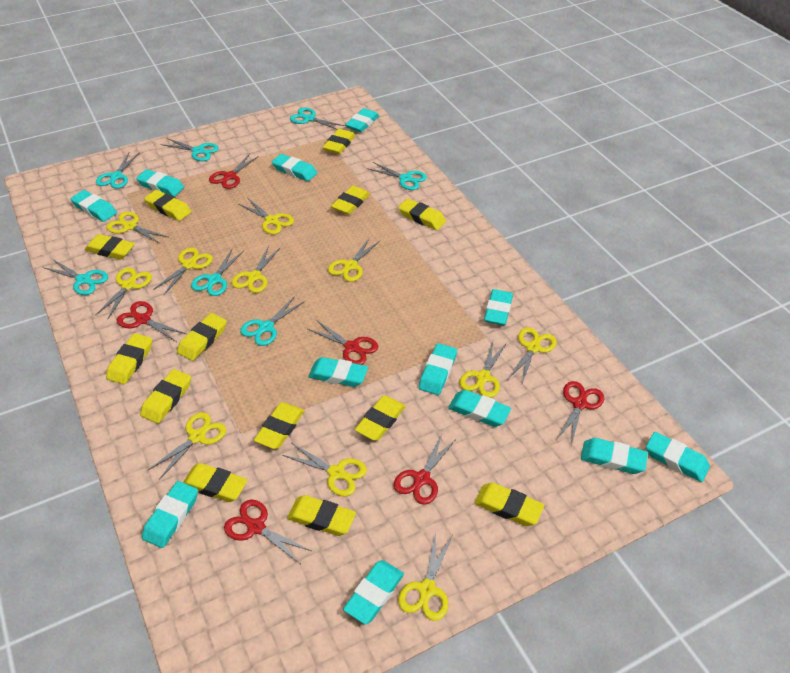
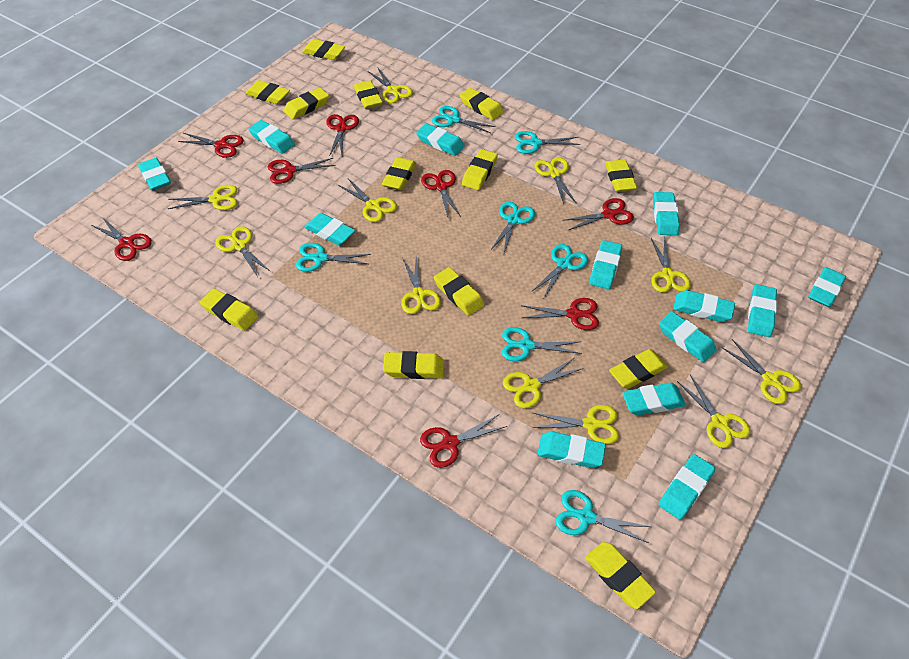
red scissors: 6 -> 8
turquoise eraser: 12 -> 13

